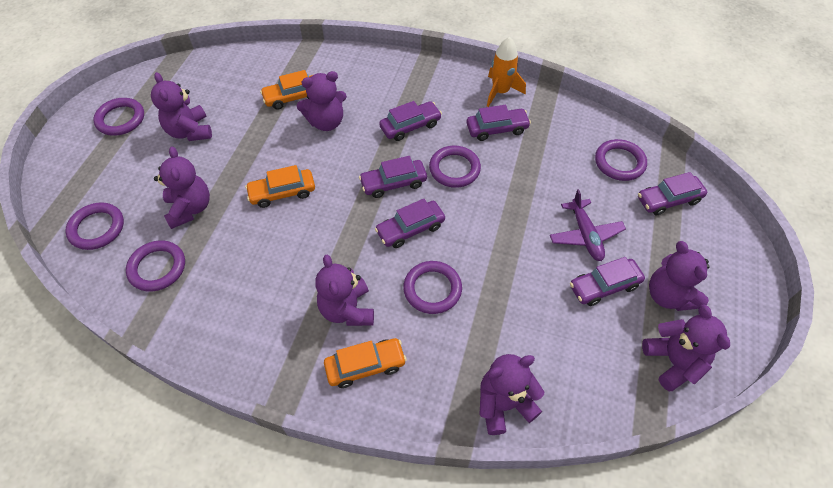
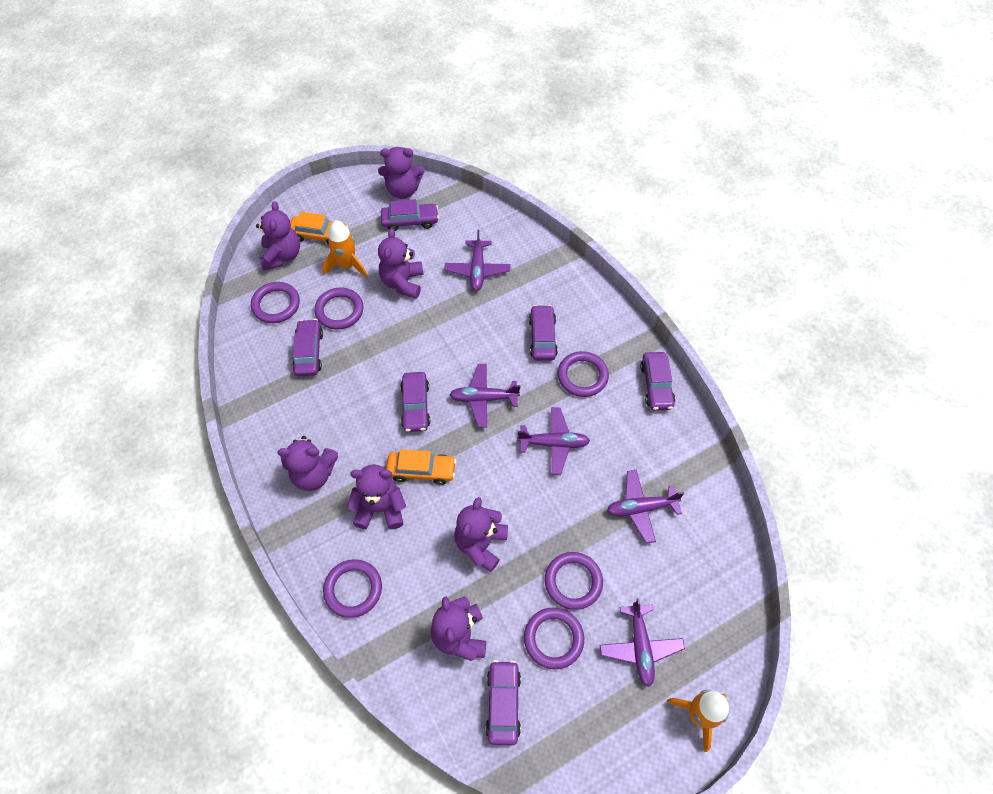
orange car: 3 -> 2
orange rocket: 1 -> 2
purple plane: 1 -> 5

